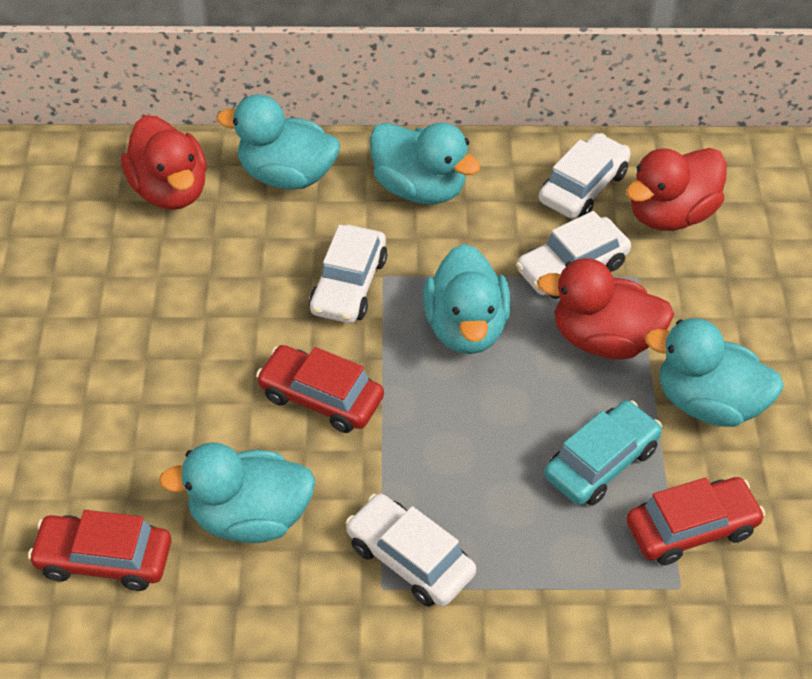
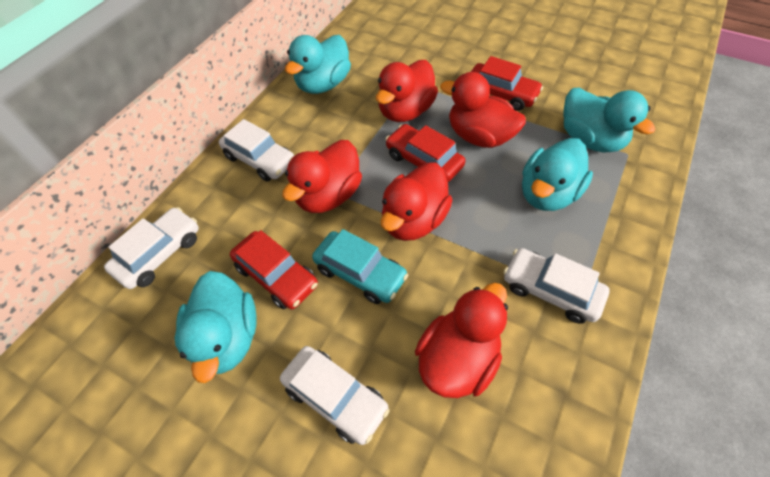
red duck: 3 -> 5
turquoise duck: 5 -> 4

